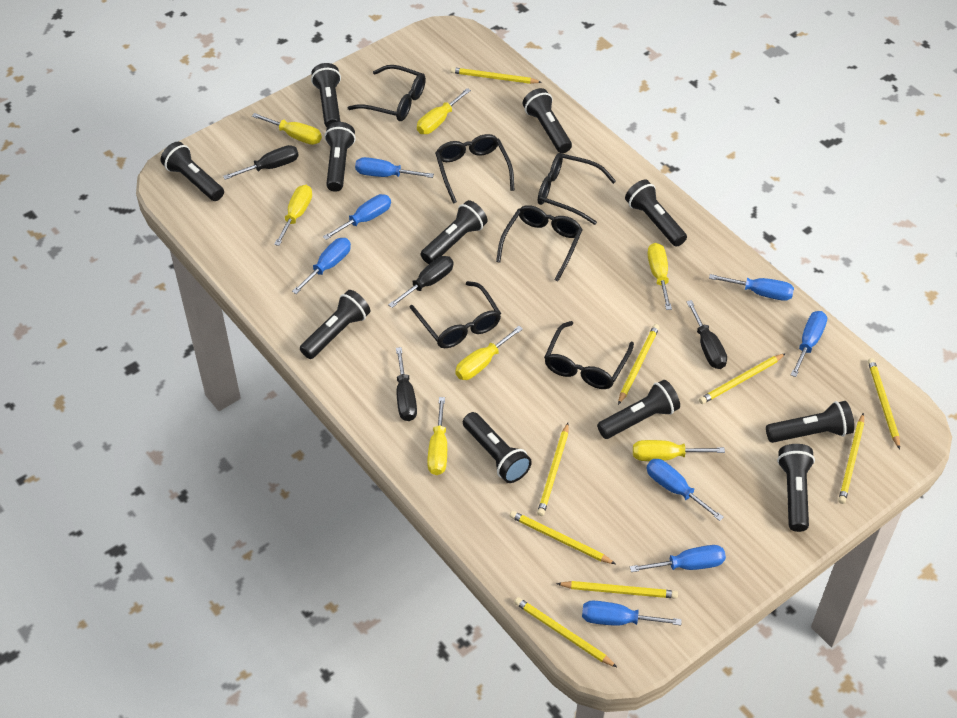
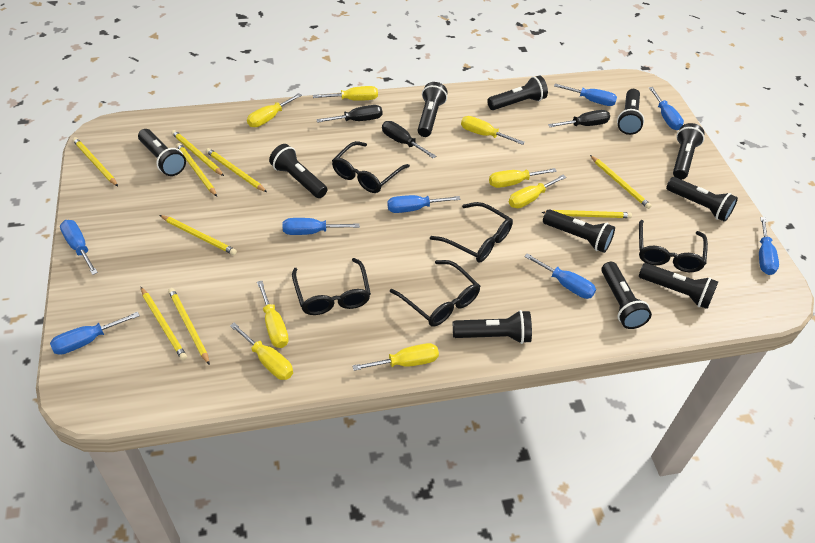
black glasses: 6 -> 5
black screwdriver: 4 -> 3
yellow screwdriver: 7 -> 8

